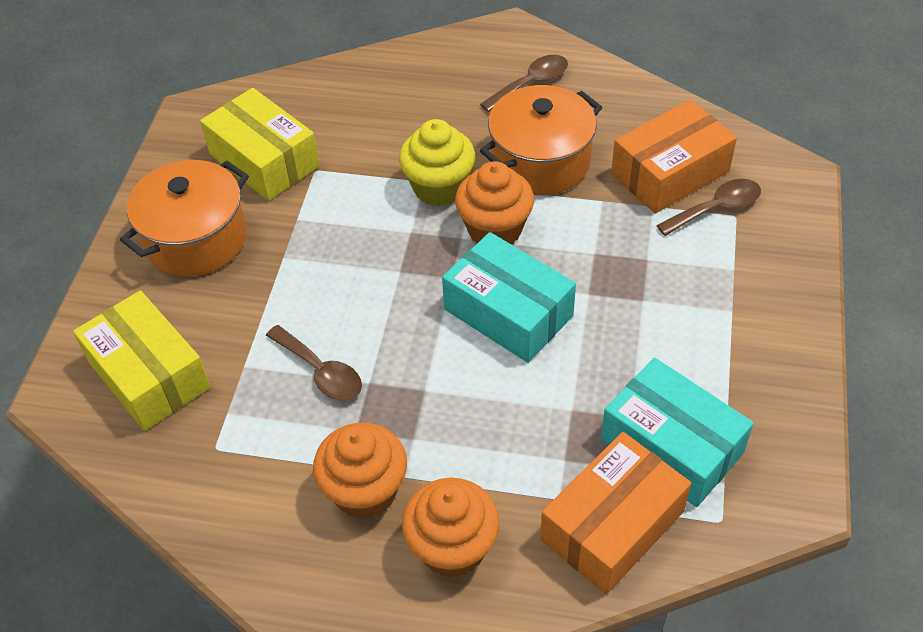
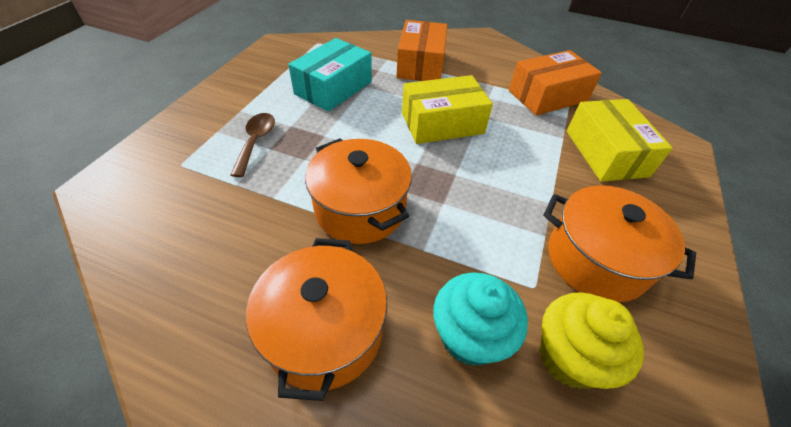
brown spoon: 3 -> 1
orange cupcake: 3 -> 0
orange pot: 2 -> 3
turquoise box: 2 -> 1
turquoise cupcake: 0 -> 1

